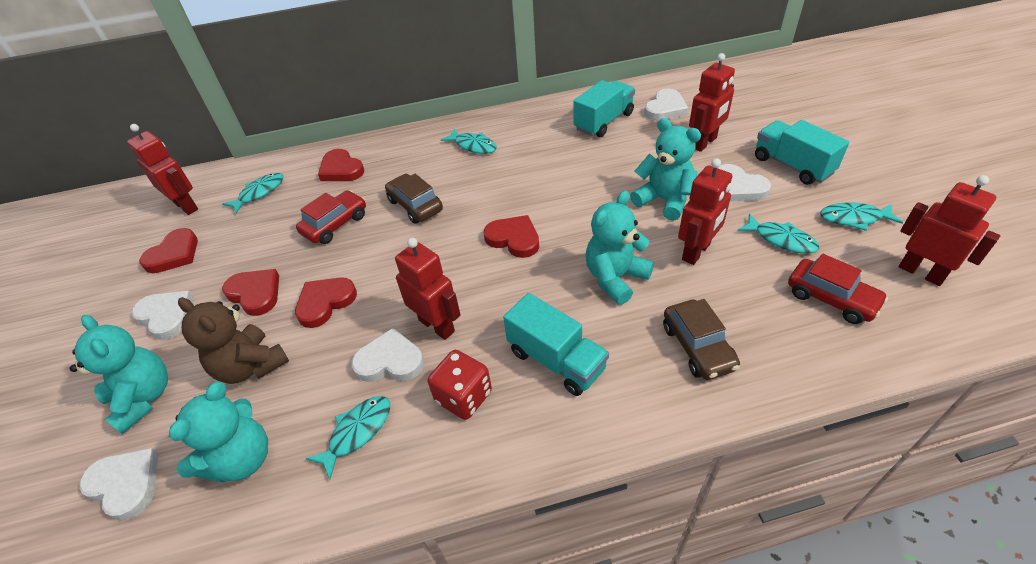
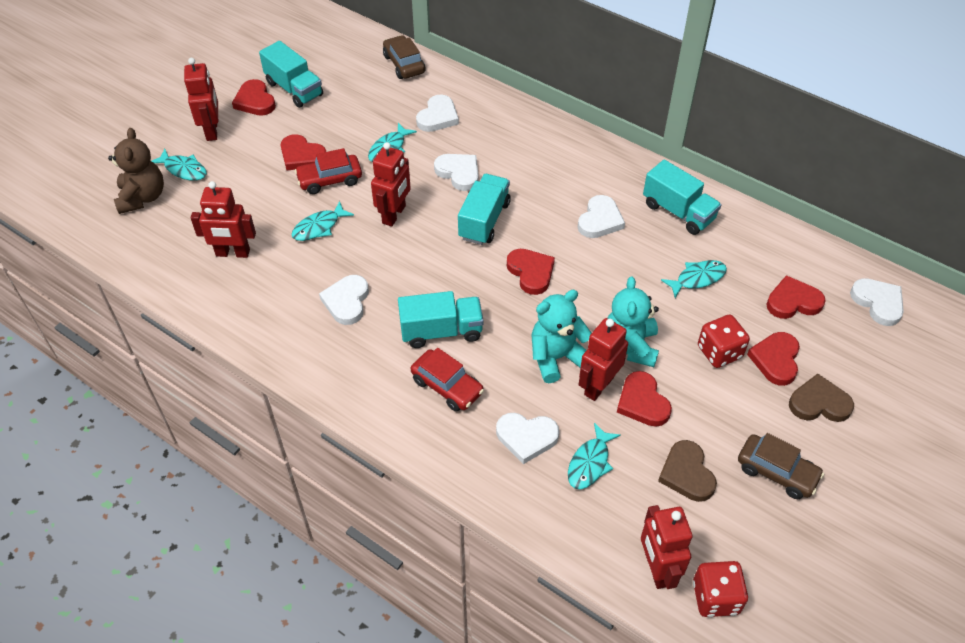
brown heart: 0 -> 2
red dice: 1 -> 2
red heart: 5 -> 6
turquoise teddy bear: 4 -> 2
turquoise truck: 3 -> 4
white heart: 5 -> 6

